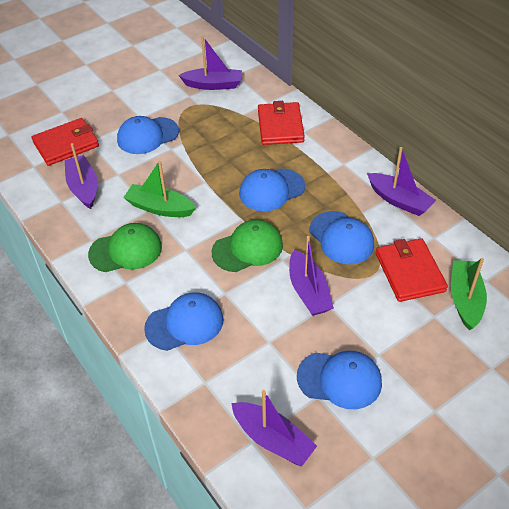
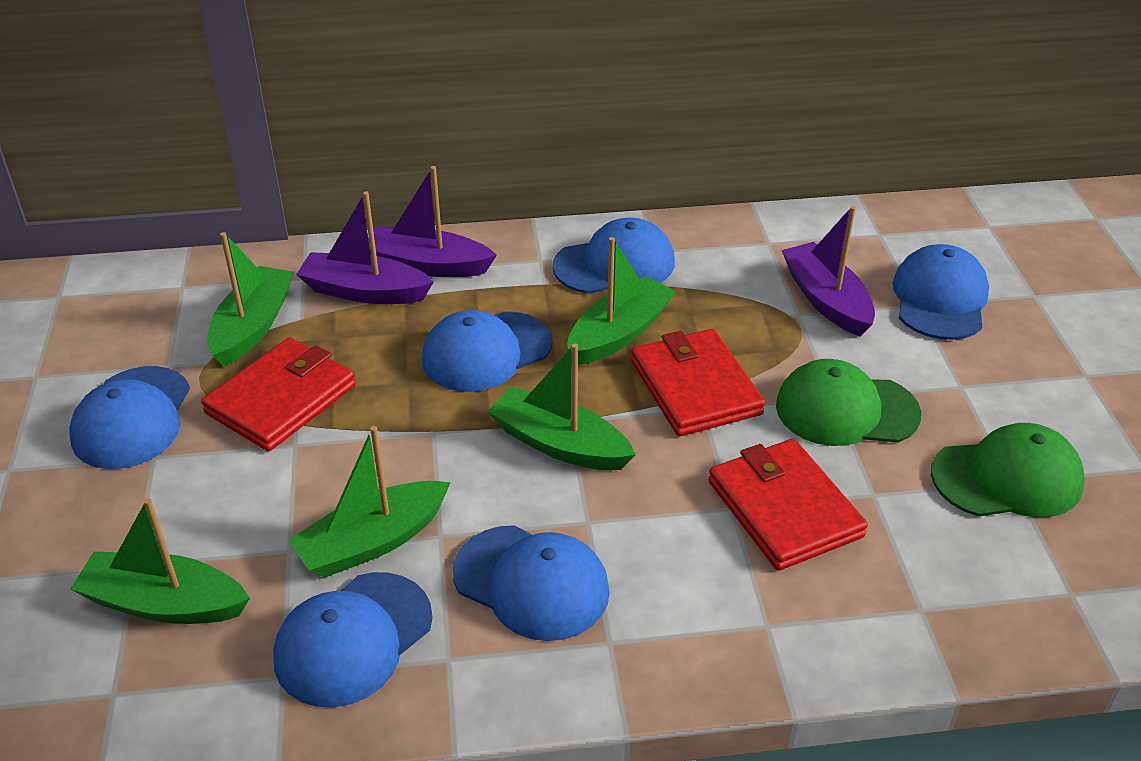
blue cap: 5 -> 6
green boat: 2 -> 5
purple boat: 5 -> 3

